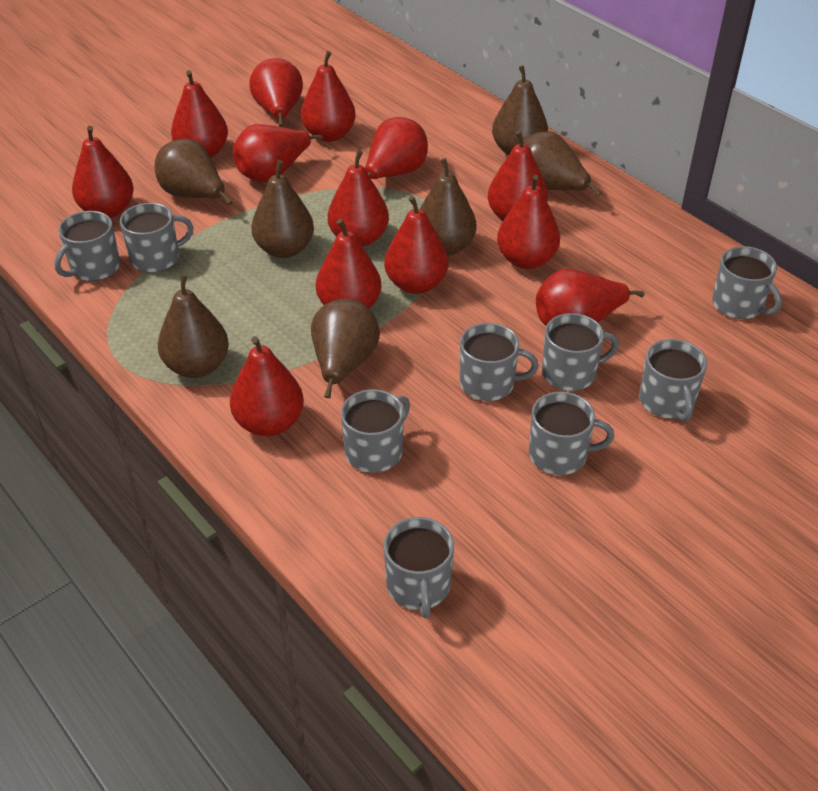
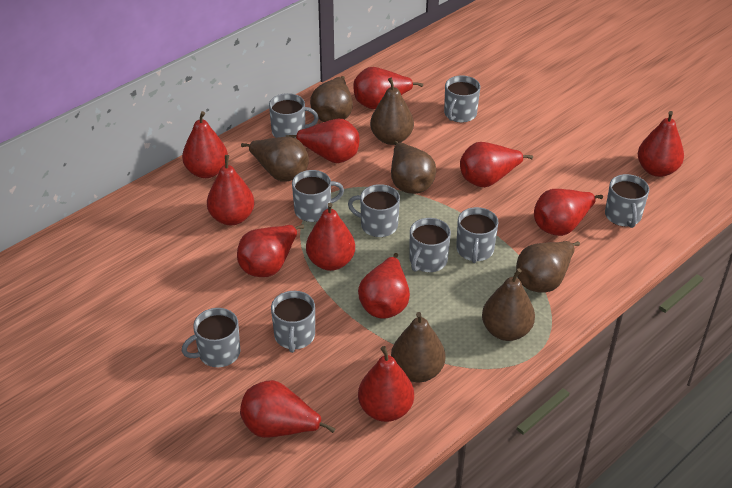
red pear: 13 -> 12

